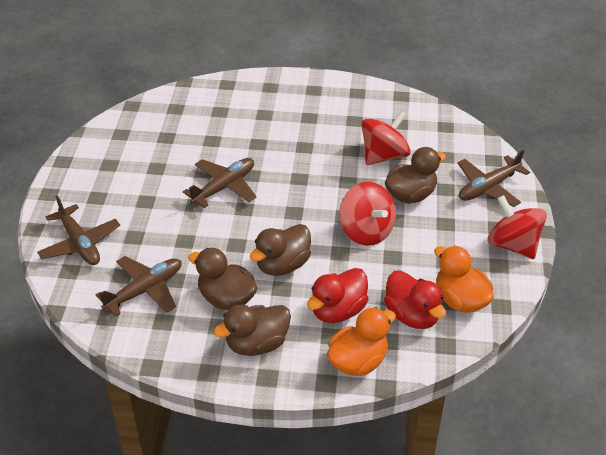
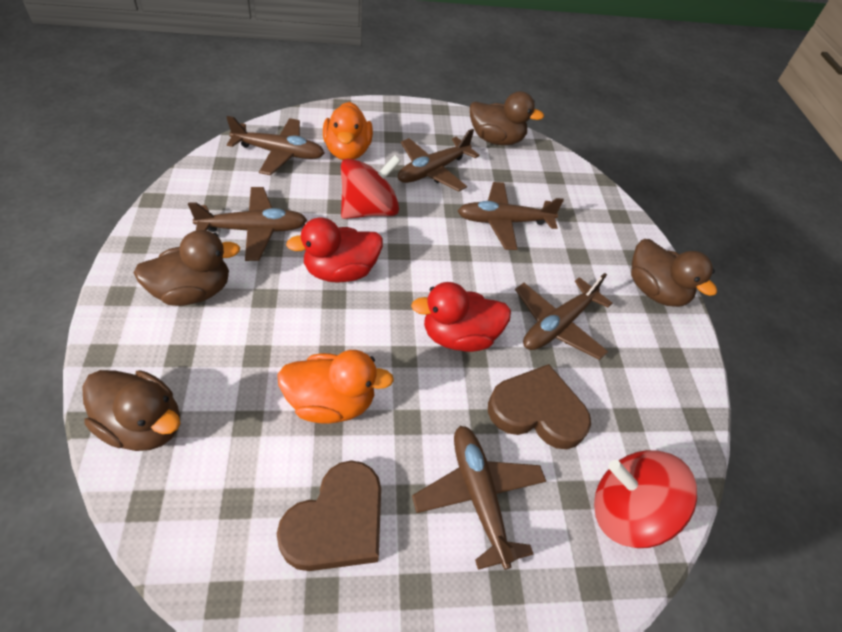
brown heart: 0 -> 2
brown plane: 4 -> 6
red spinning top: 3 -> 2

